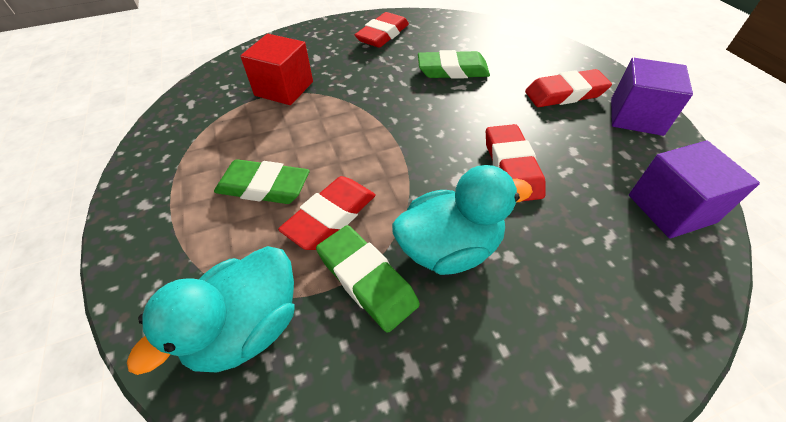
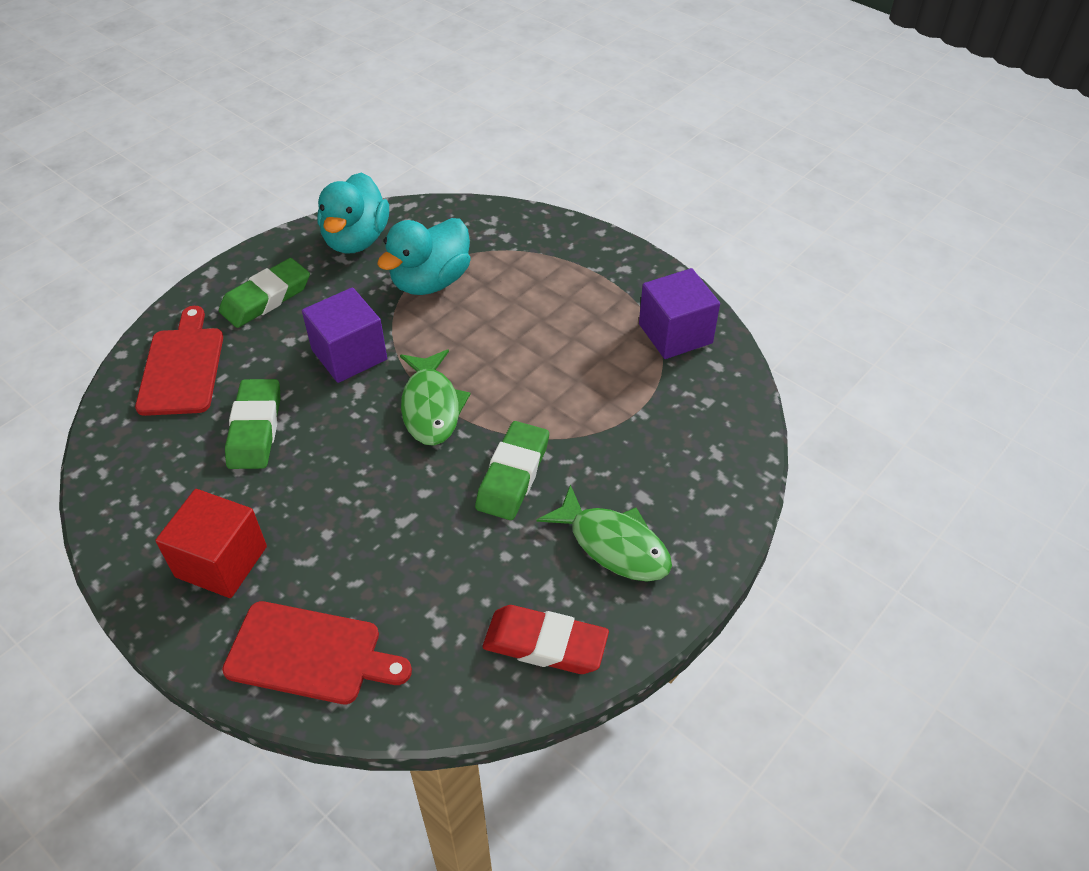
green fish: 0 -> 2
red cutting board: 0 -> 2
red eraser: 4 -> 1

